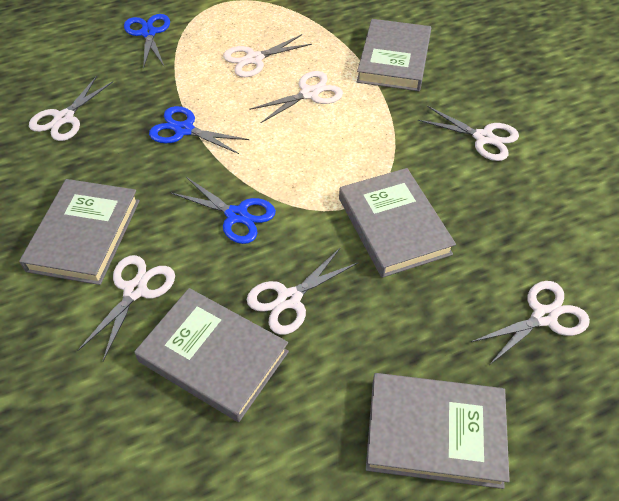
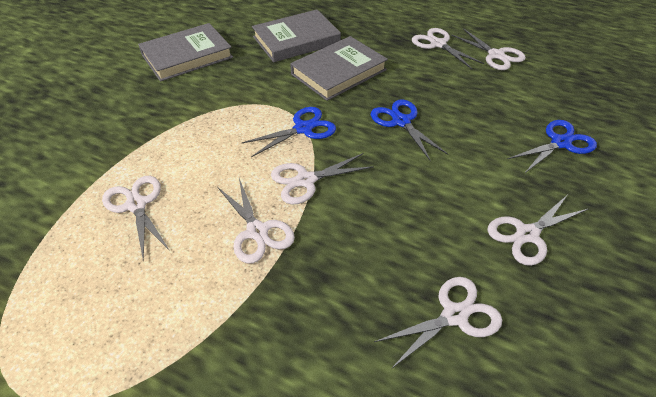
grey book: 5 -> 3

